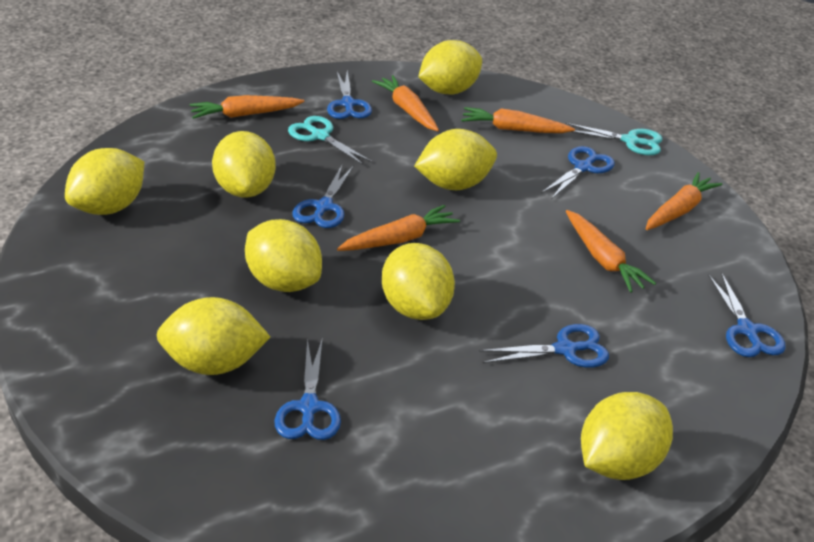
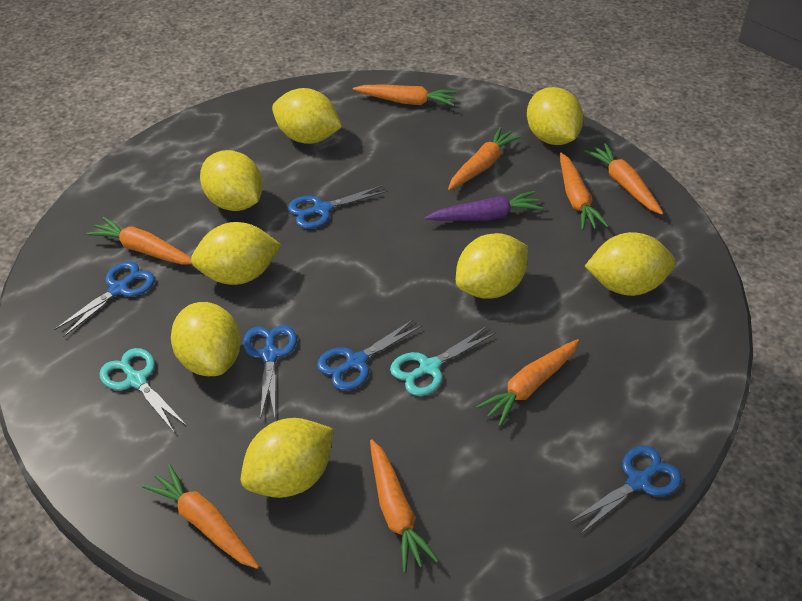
blue scissors: 6 -> 5
orange carrot: 6 -> 8
purple carrot: 0 -> 1

